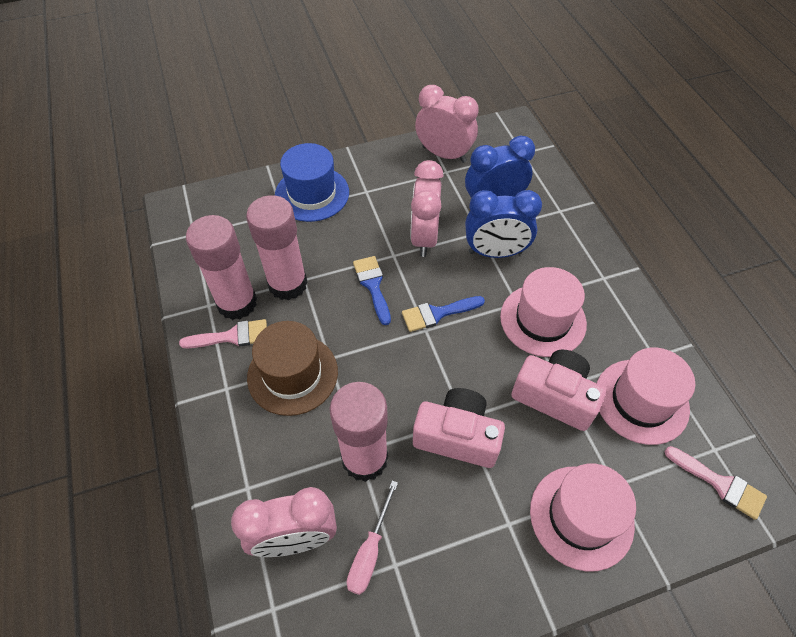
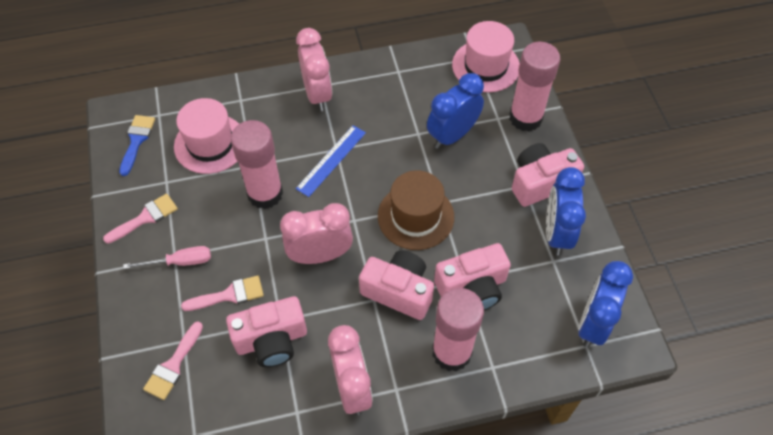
blue brush: 2 -> 1
blue clock: 2 -> 3
blue hat: 1 -> 0
blue ruler: 0 -> 1
pink brush: 2 -> 3
pink camera: 2 -> 4
pink hat: 3 -> 2

